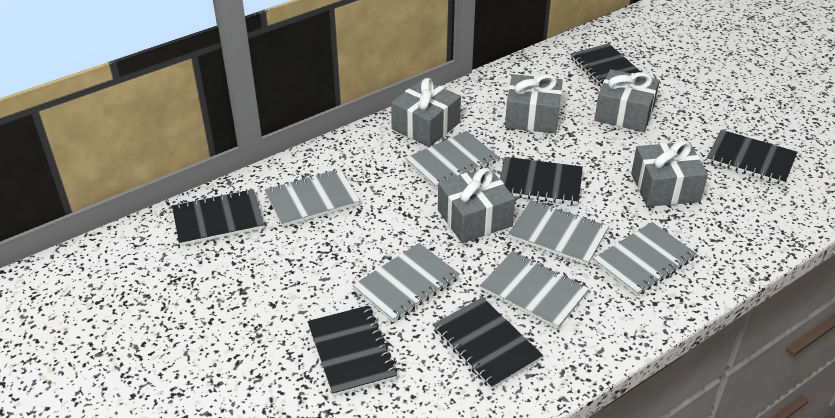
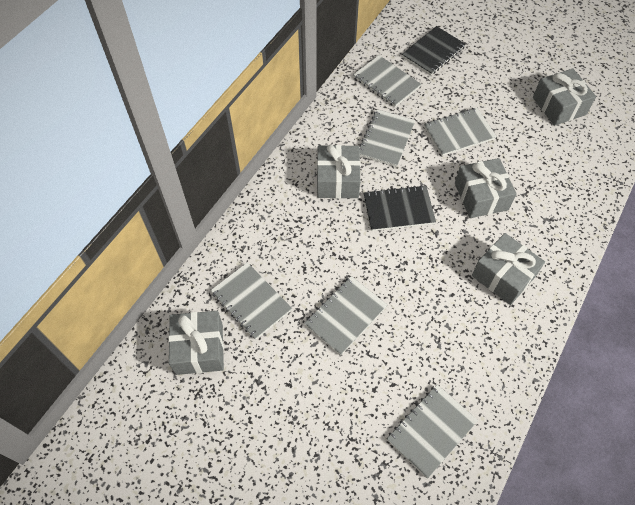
black notebook: 6 -> 2

